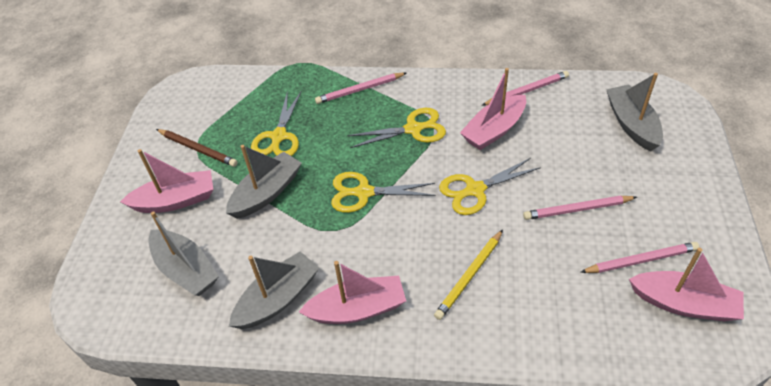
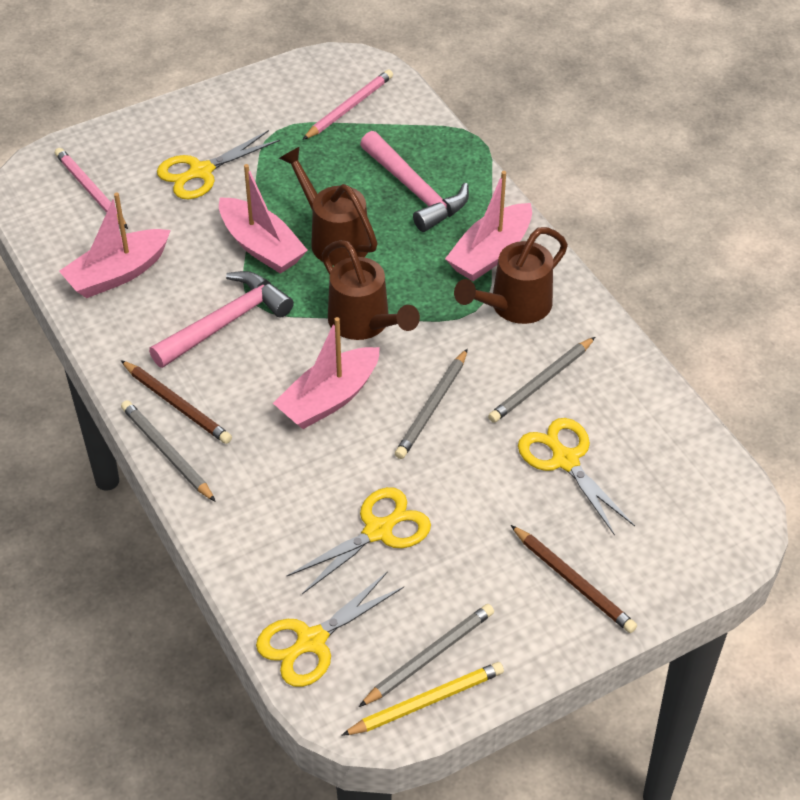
brown pencil: 1 -> 2
brown watering can: 0 -> 3
grey boat: 4 -> 0
grey pencil: 0 -> 4
pink hammer: 0 -> 2
pink pencil: 4 -> 2

